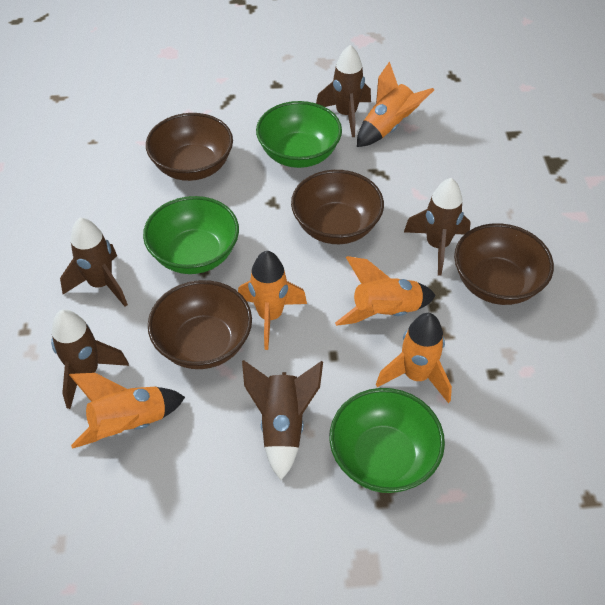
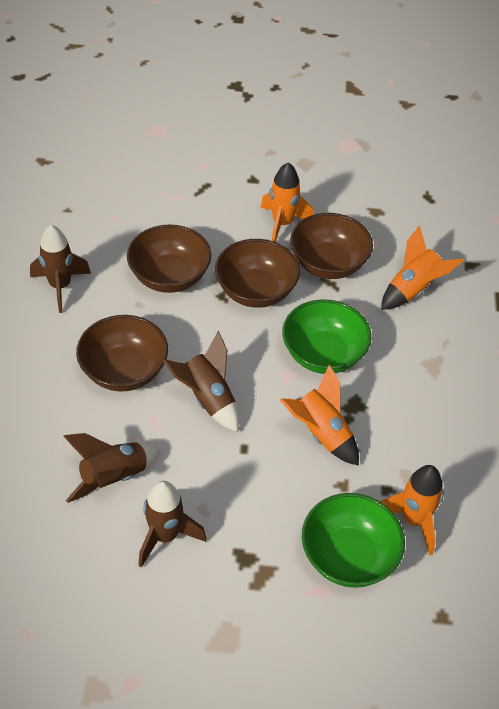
brown rocket: 5 -> 4
green bowl: 3 -> 2
orange rocket: 5 -> 4

